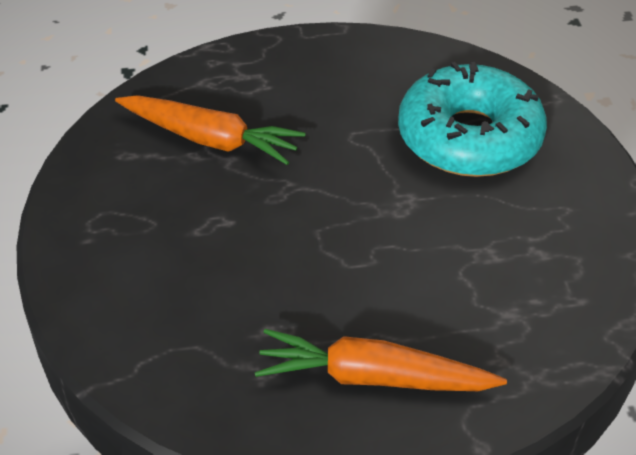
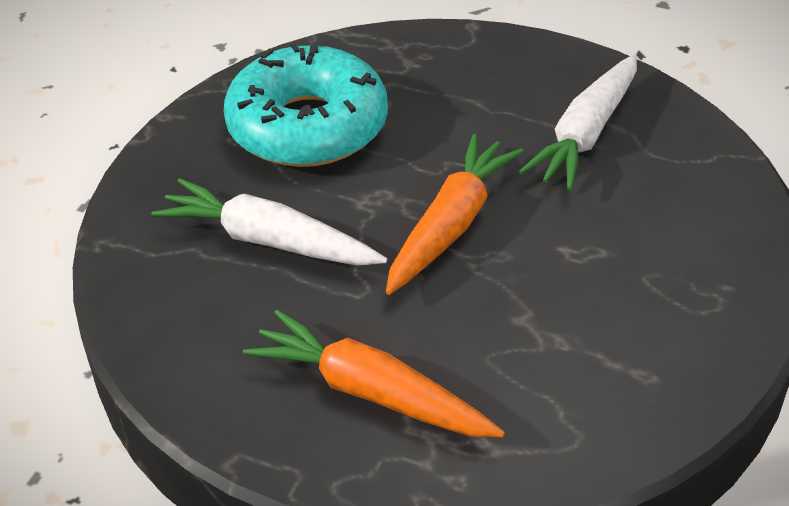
white carrot: 0 -> 2

